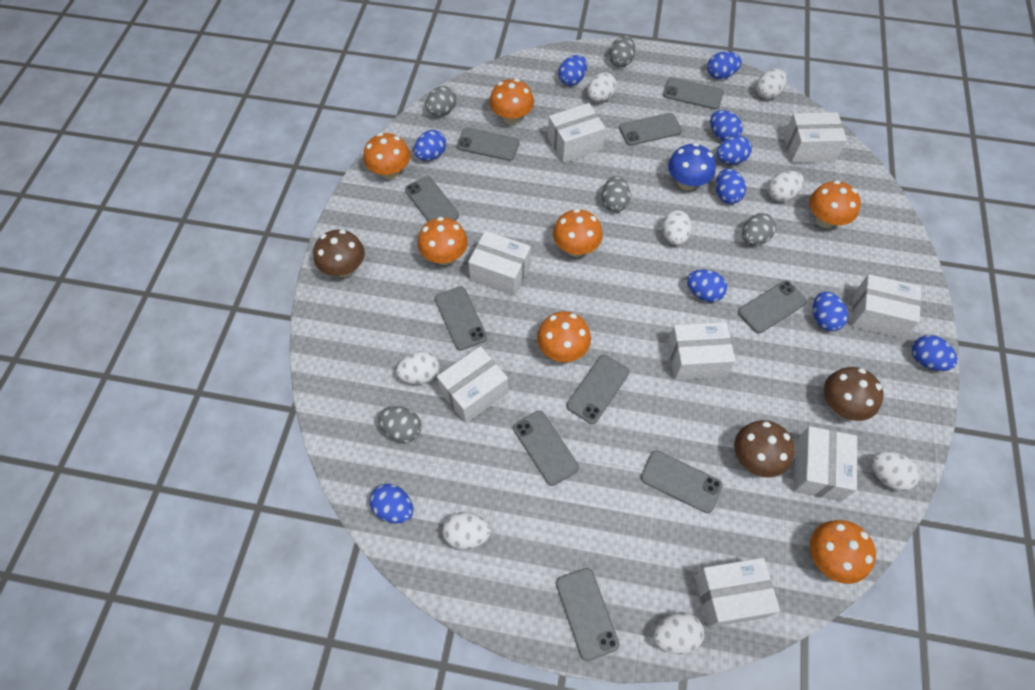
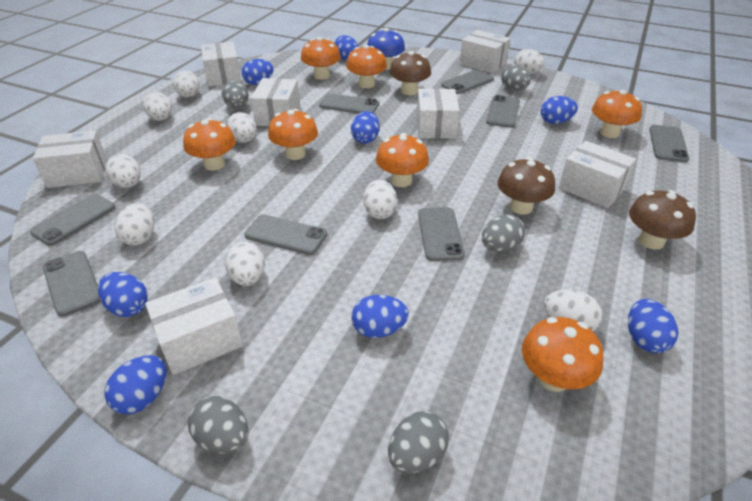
blue egg: 10 -> 8
grey phone: 10 -> 8
white box: 8 -> 7
white egg: 8 -> 9

